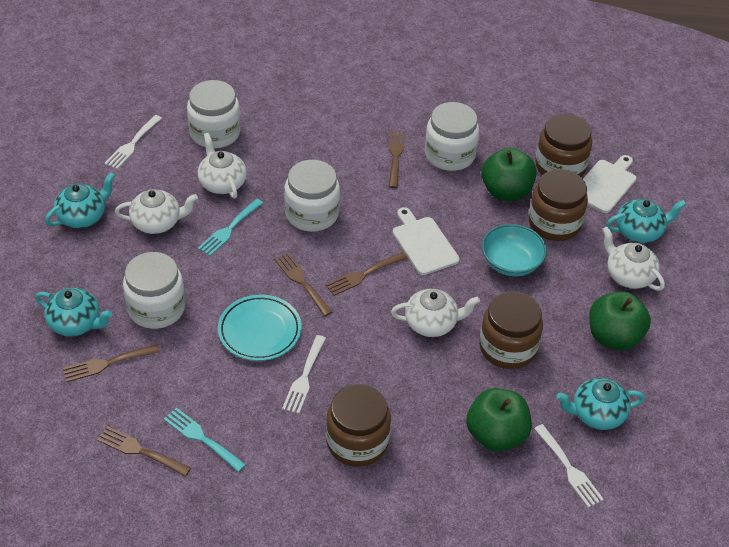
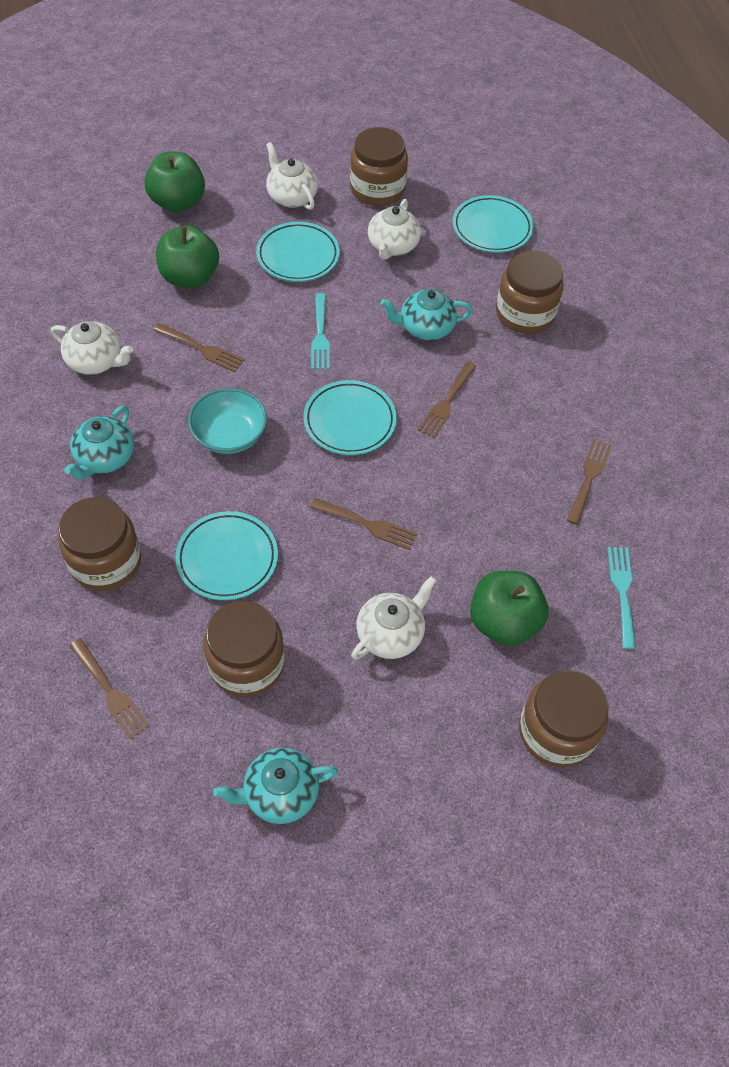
brown jar: 4 -> 5
turquoise plate: 1 -> 4
turquoise teapot: 4 -> 3
white cutting board: 2 -> 0
white fork: 3 -> 0
white jar: 4 -> 0

